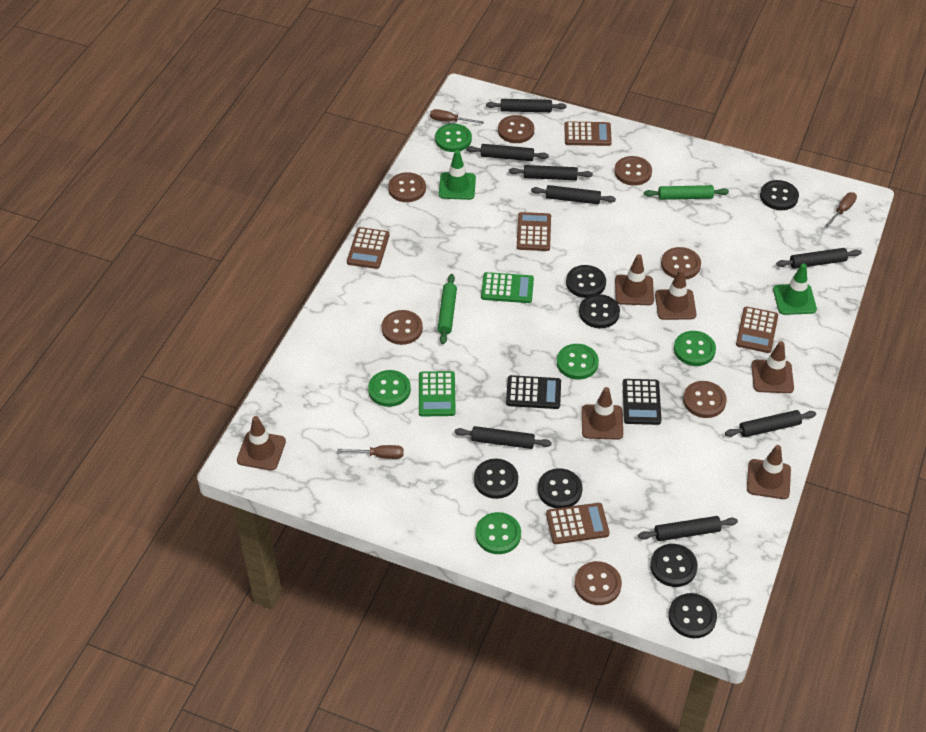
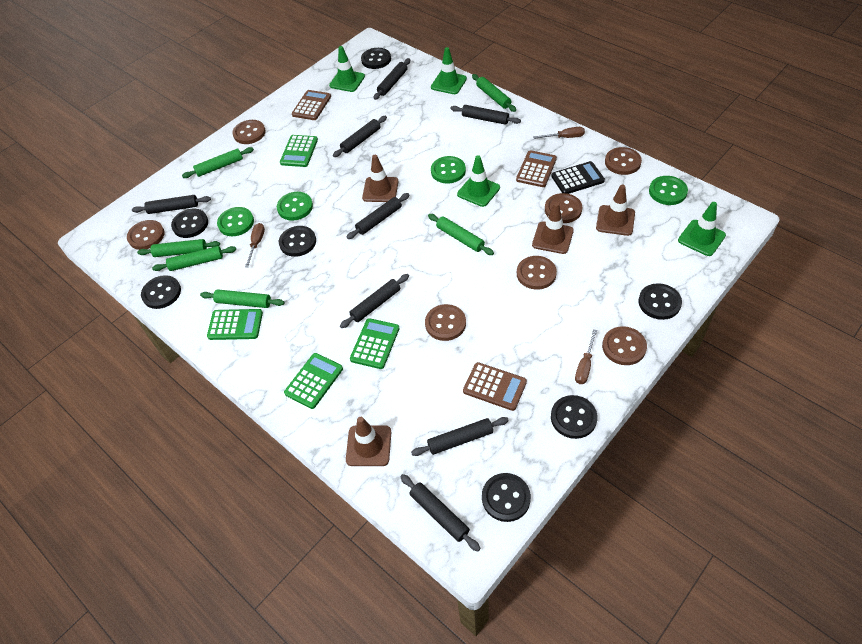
black calculator: 2 -> 1
brown calculator: 5 -> 3
brown traffic cone: 6 -> 4
green button: 5 -> 4
green calculator: 2 -> 4
green rolling pin: 2 -> 6
green traffic cone: 2 -> 4

